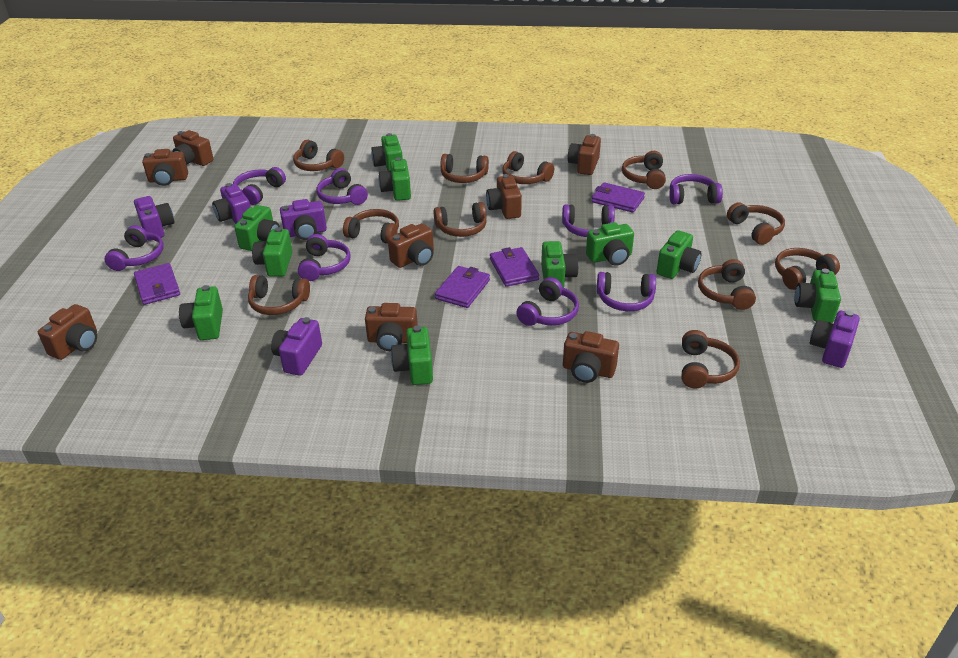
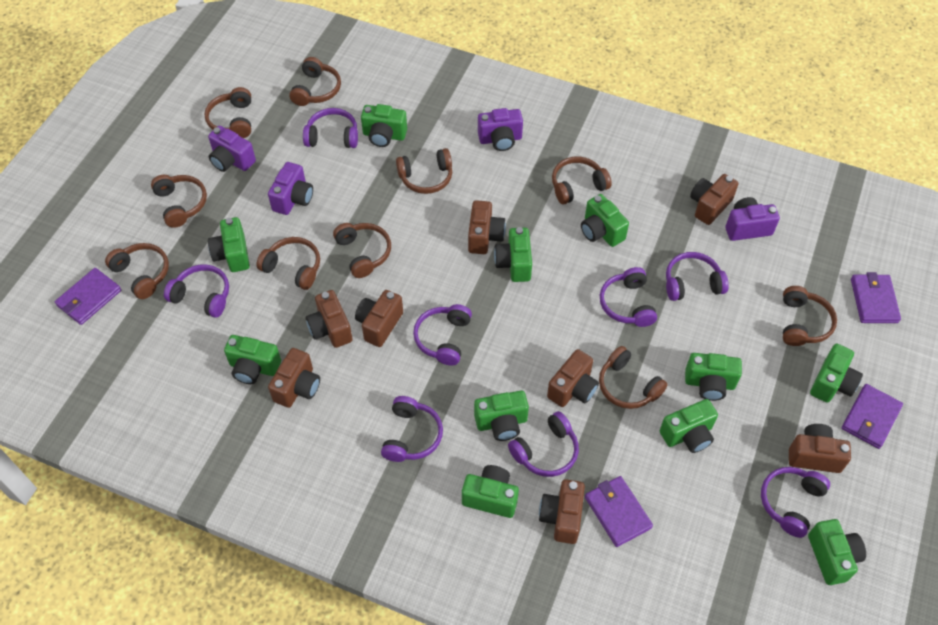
brown headphones: 11 -> 10
green camera: 10 -> 11
purple camera: 5 -> 4

